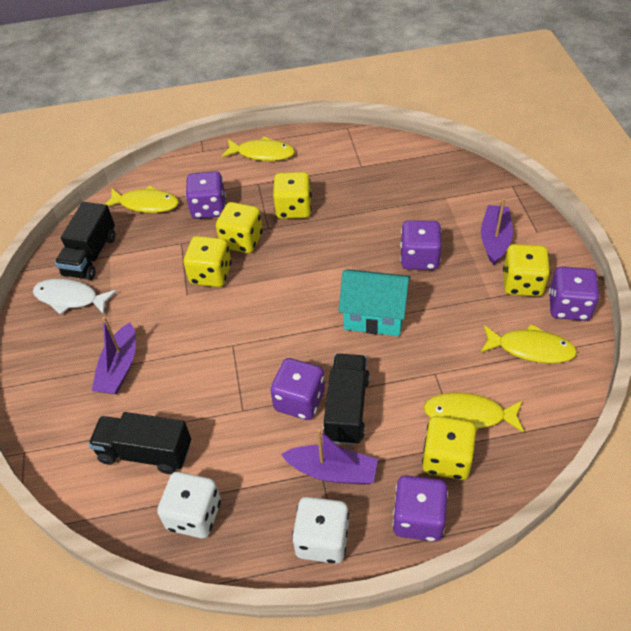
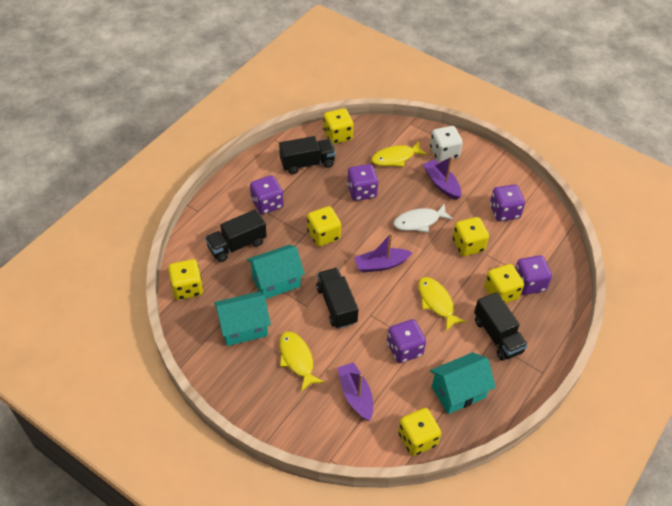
black truck: 3 -> 4
turquoise house: 1 -> 3
white dice: 2 -> 1
yellow dice: 5 -> 6
yellow fish: 4 -> 3

